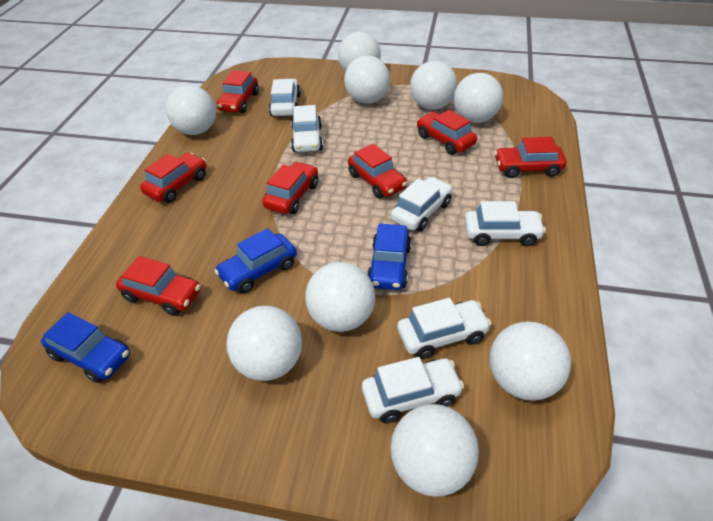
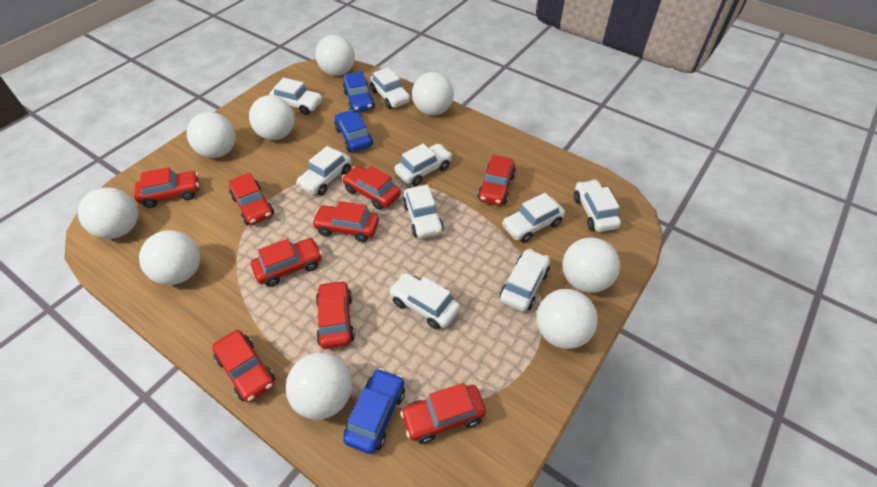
red car: 7 -> 9
white car: 6 -> 9

